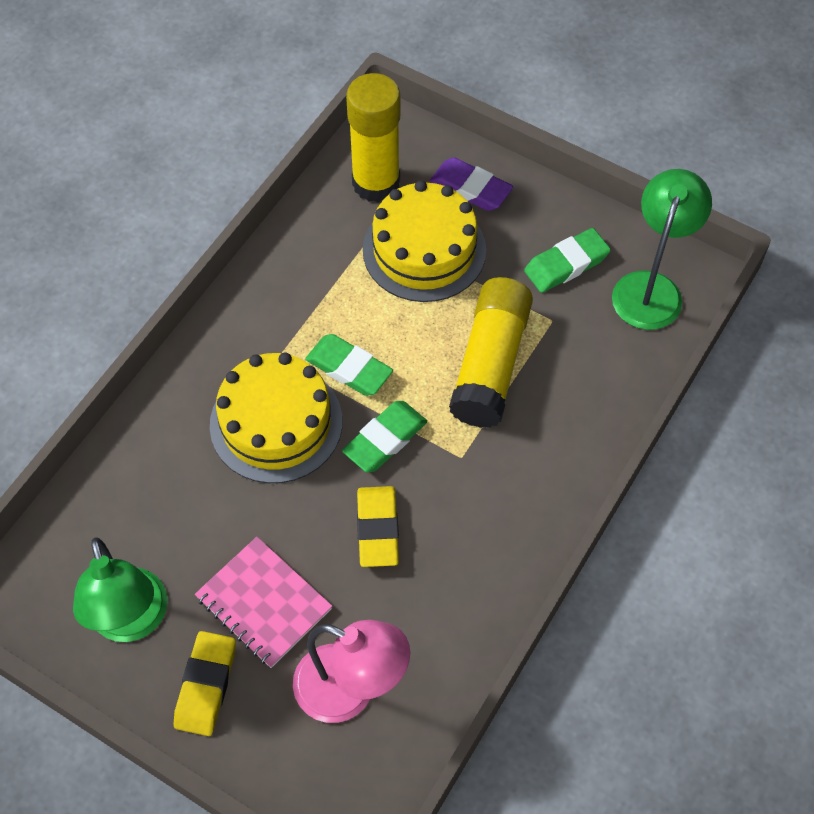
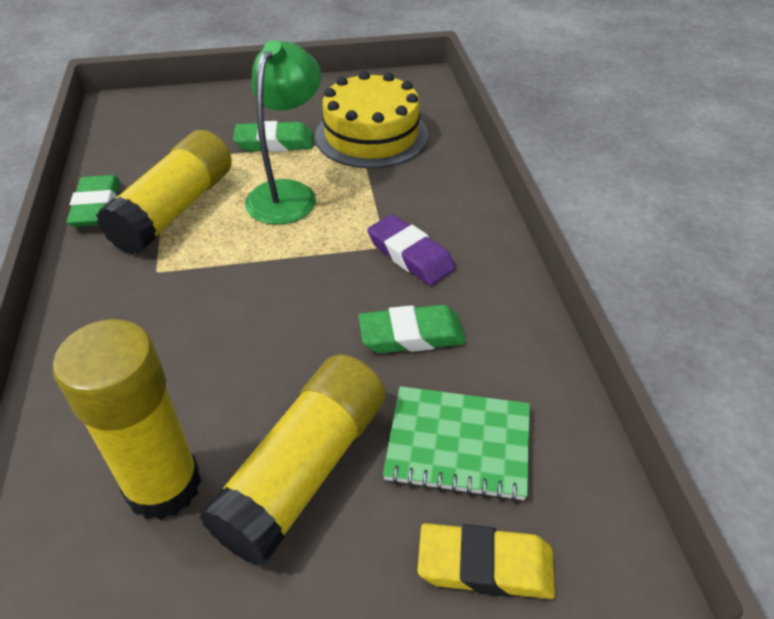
green lamp: 2 -> 1
green notebook: 0 -> 1
pink lamp: 1 -> 0
pink notebook: 1 -> 0
yellow cake: 2 -> 1
yellow eraser: 2 -> 1
yellow glue stick: 2 -> 3

